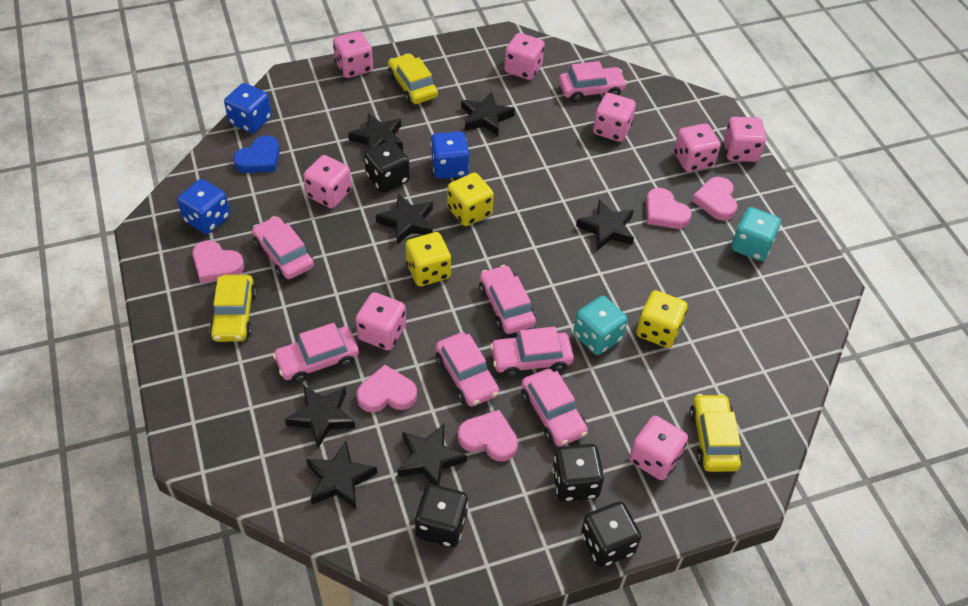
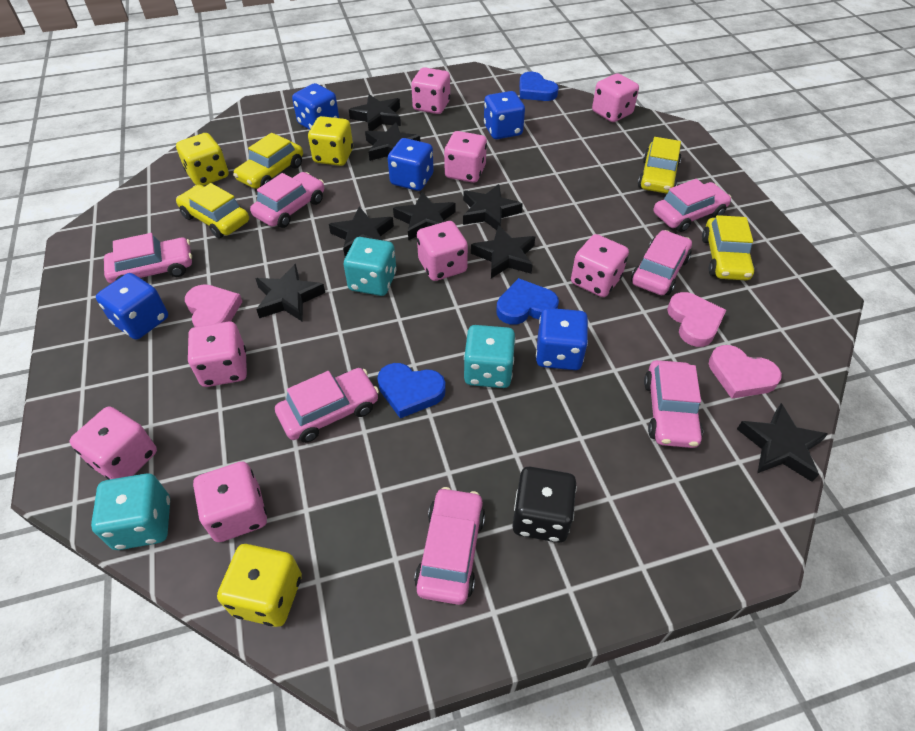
black dice: 4 -> 1
black star: 7 -> 8
blue dice: 3 -> 5
blue heart: 1 -> 3
pink heart: 5 -> 3
turquoise dice: 2 -> 3
yellow car: 3 -> 4

